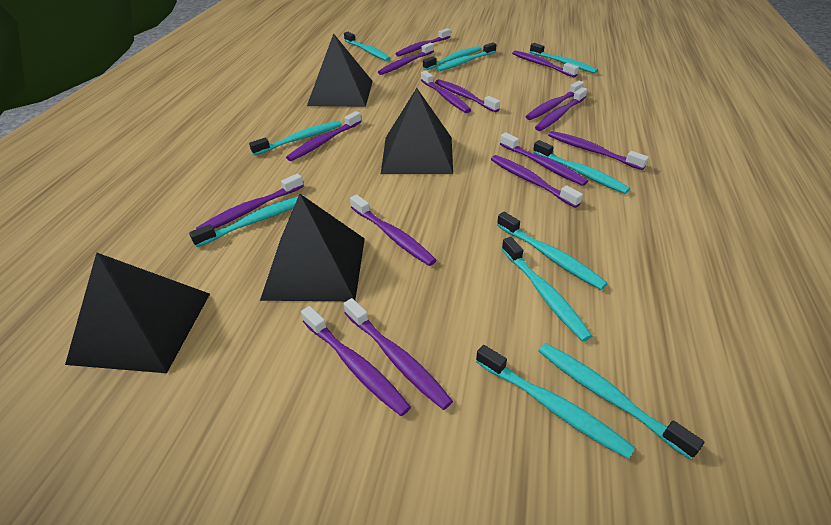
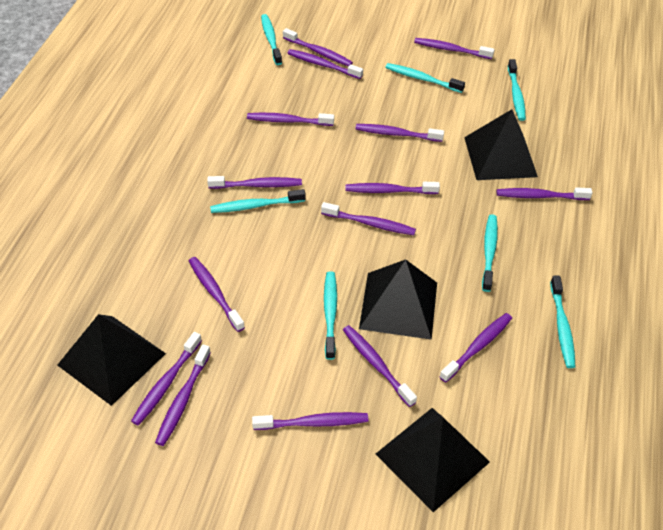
turquoise toothbrush: 11 -> 7

